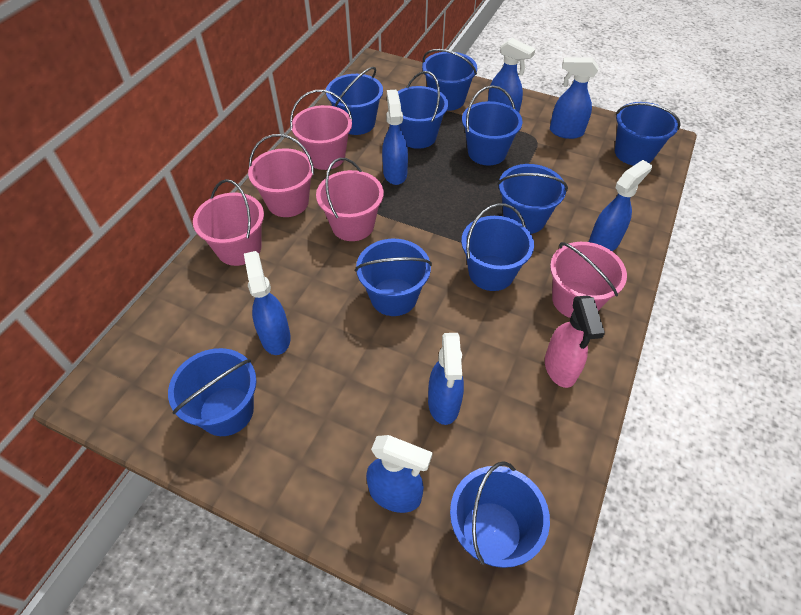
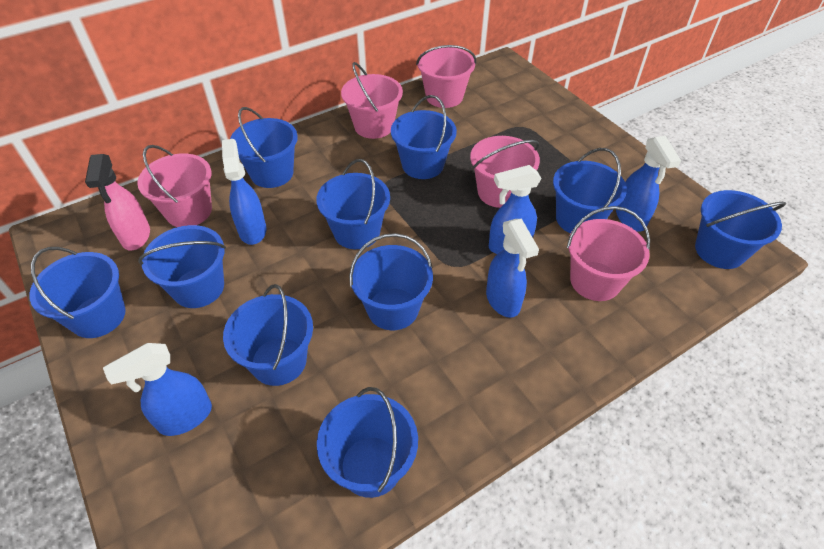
blue spray bottle: 7 -> 5

